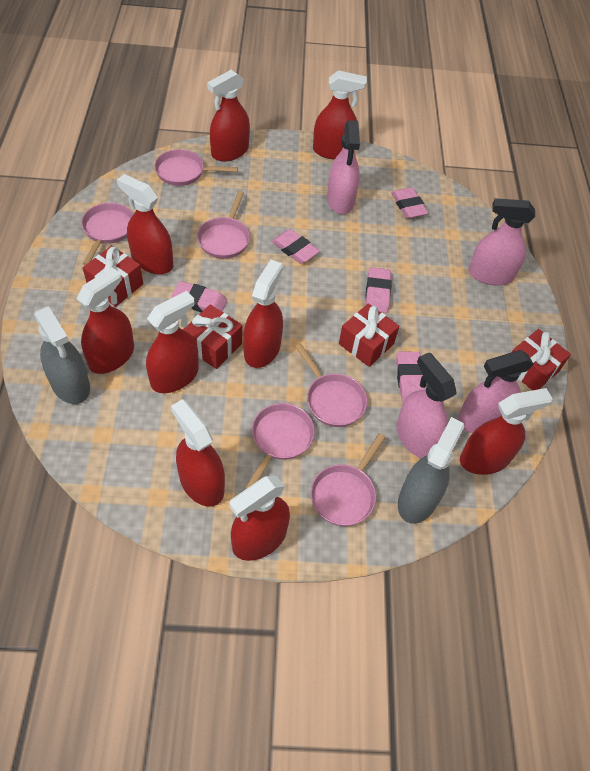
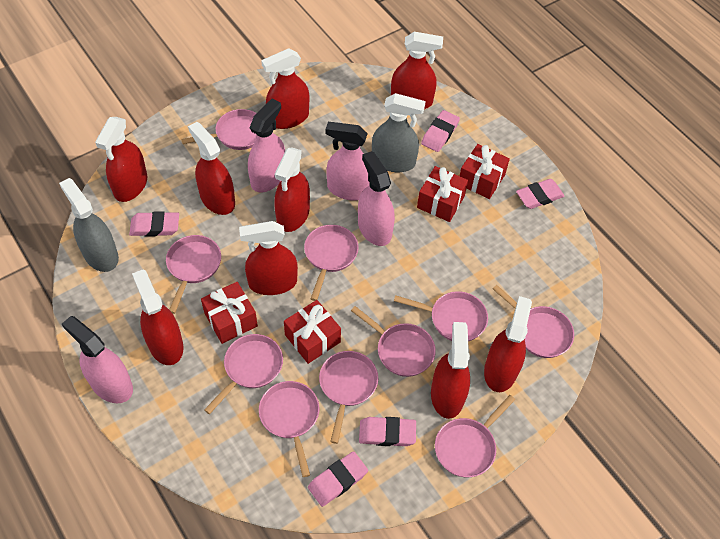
pink pan: 6 -> 10

